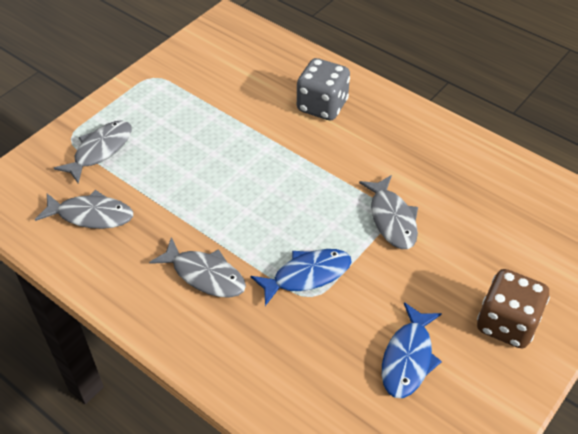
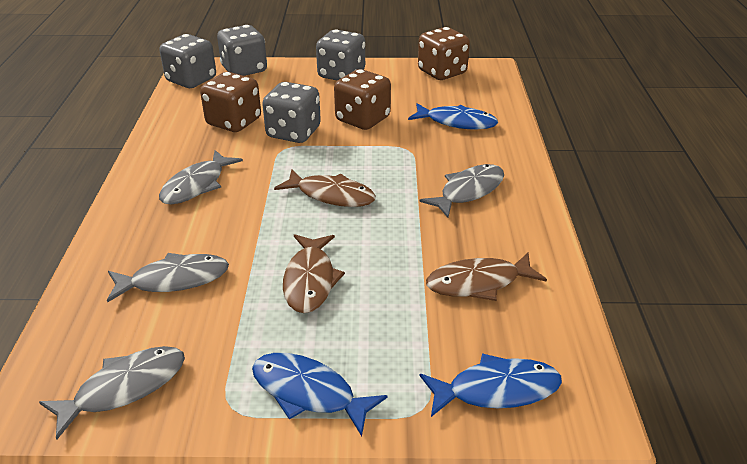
blue fish: 2 -> 3
brown dice: 1 -> 3
brown fish: 0 -> 3
grey dice: 1 -> 4

